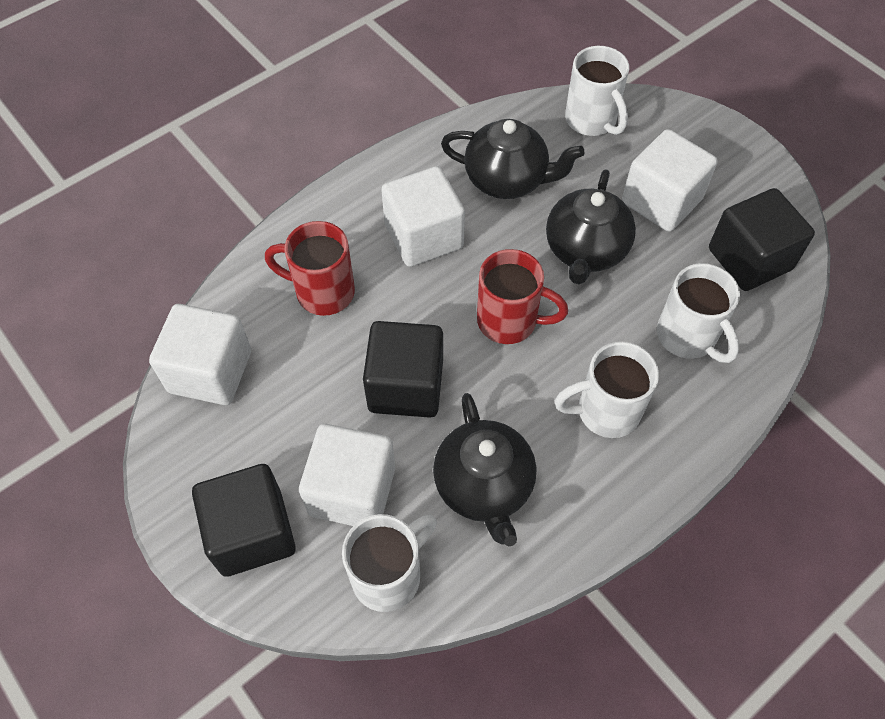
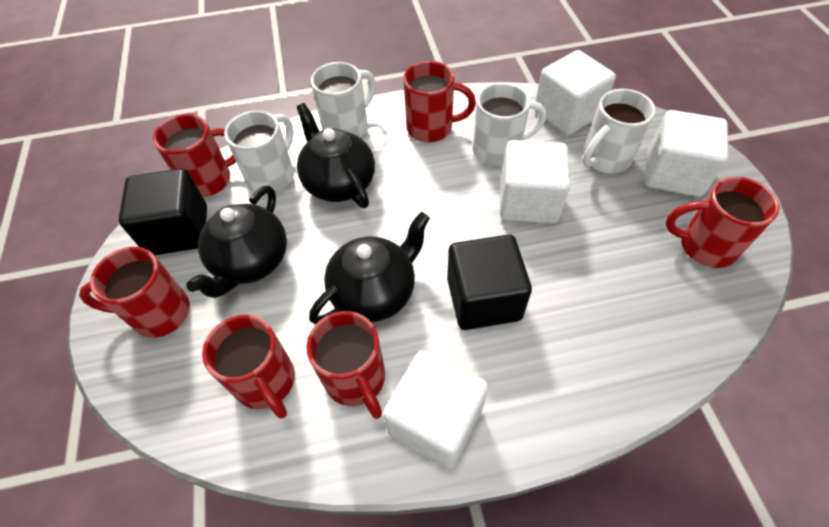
black cube: 3 -> 2
red mug: 2 -> 6

